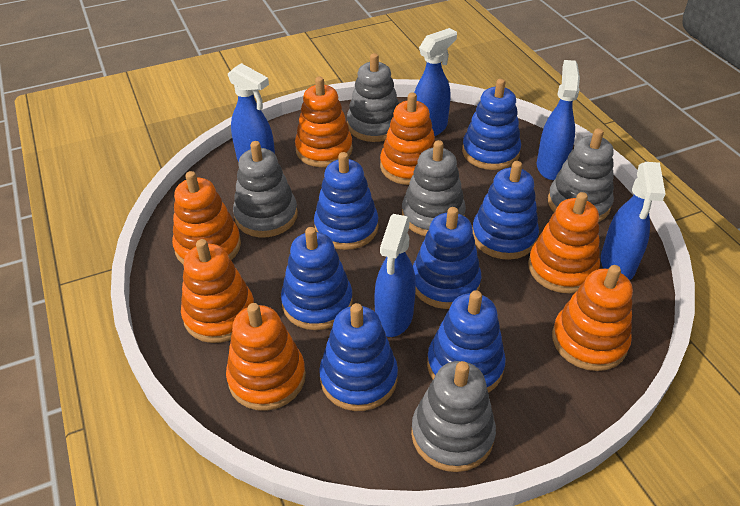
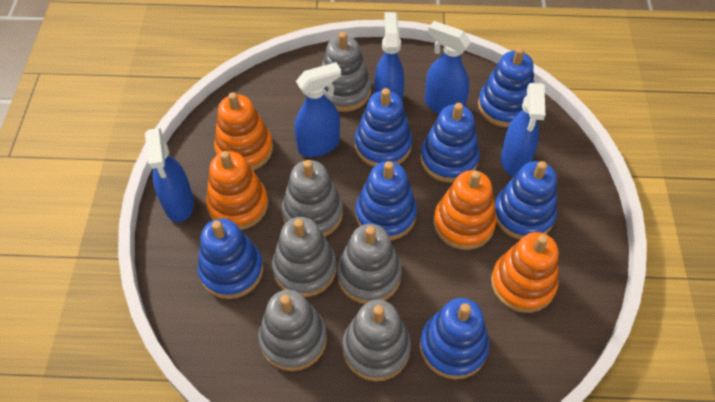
grey stacking toy: 5 -> 6
orange stacking toy: 7 -> 4

